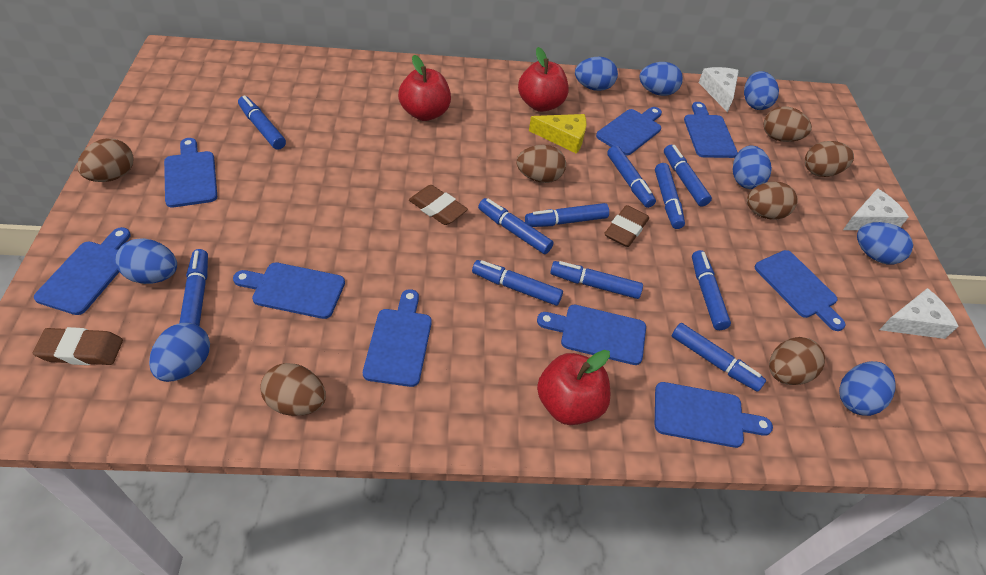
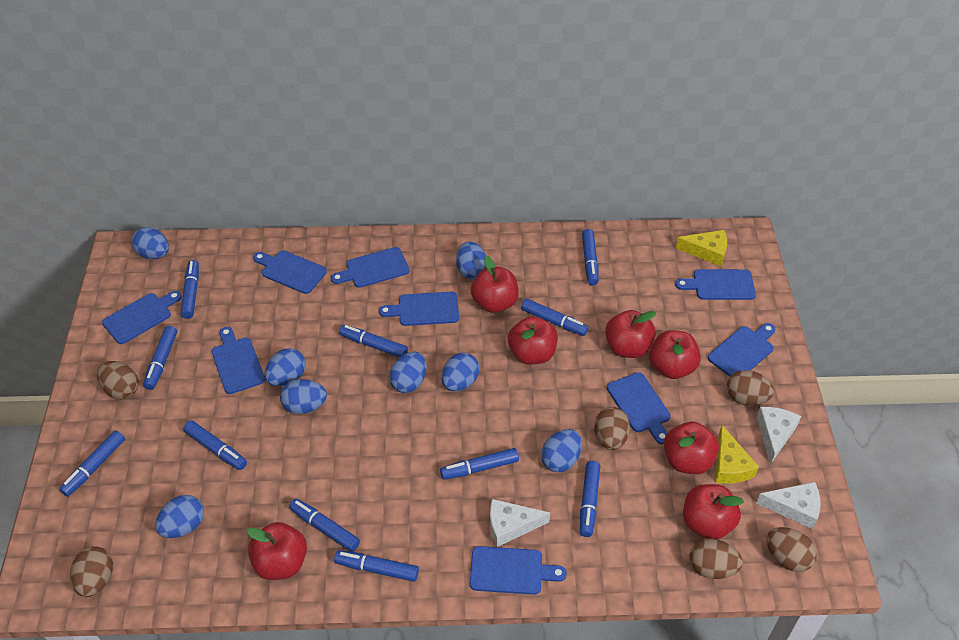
brown egg: 7 -> 6
brown eraser: 3 -> 0
red apple: 3 -> 7
yellow cheese: 1 -> 2

